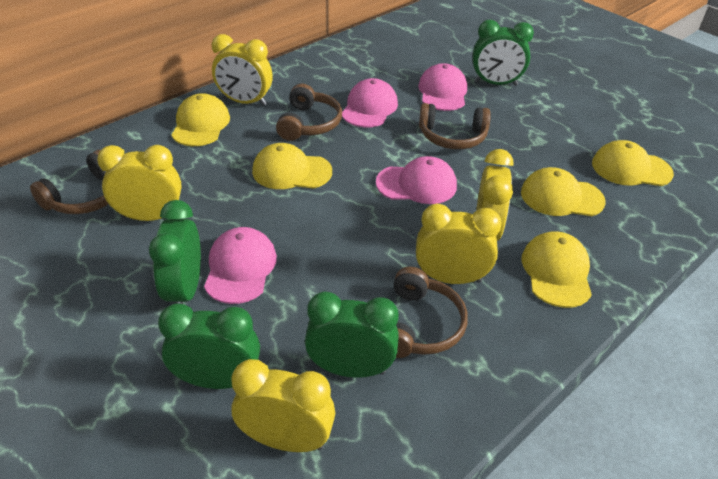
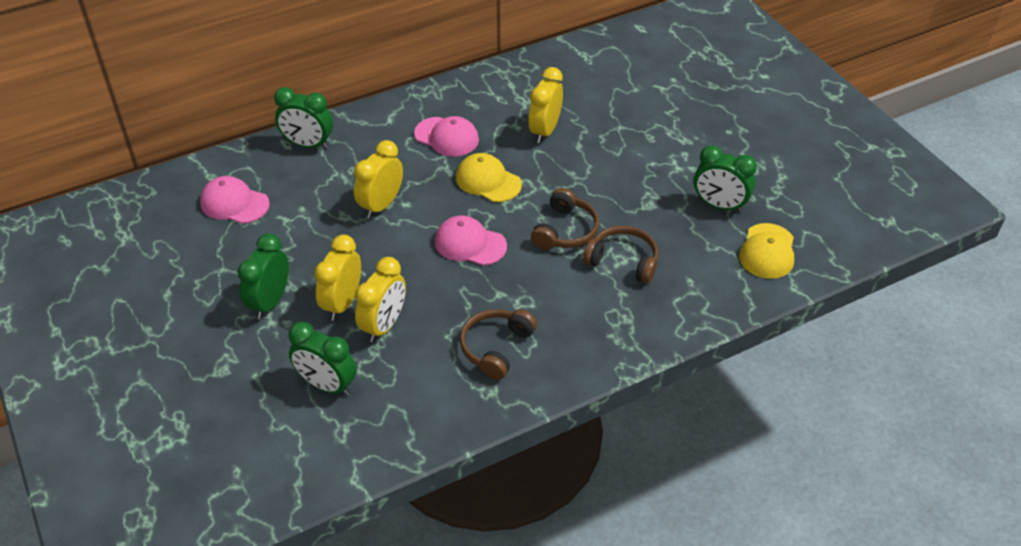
brown headphones: 4 -> 3
pink cap: 4 -> 3
yellow cap: 5 -> 2
yellow clock: 5 -> 4

